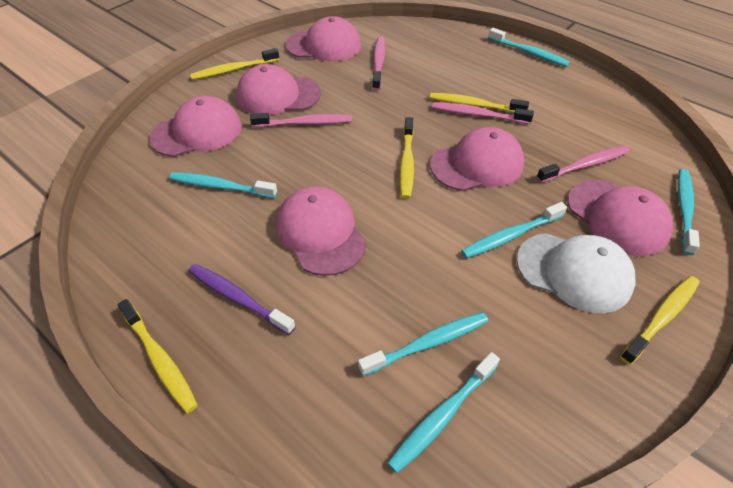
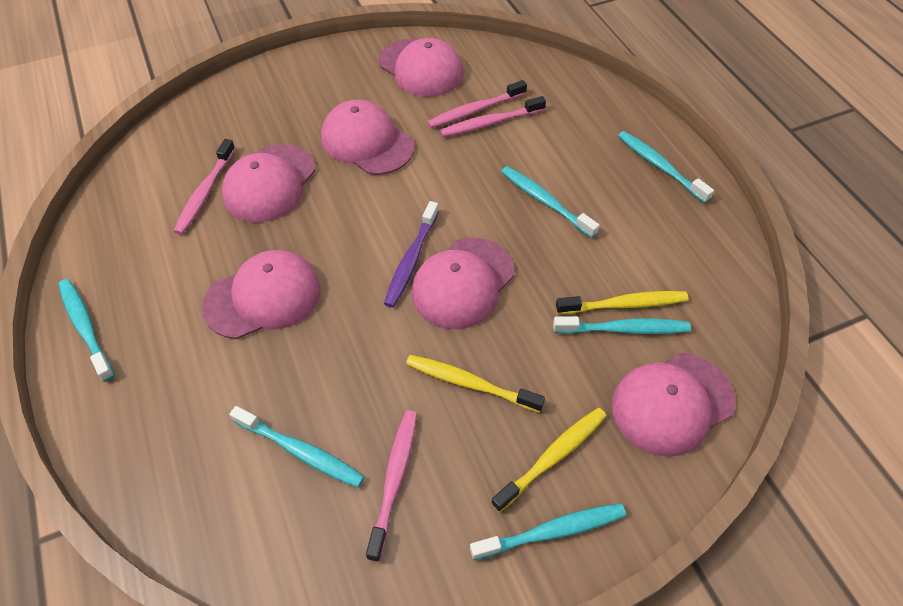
white cap: 1 -> 0
yellow toothbrush: 5 -> 3

